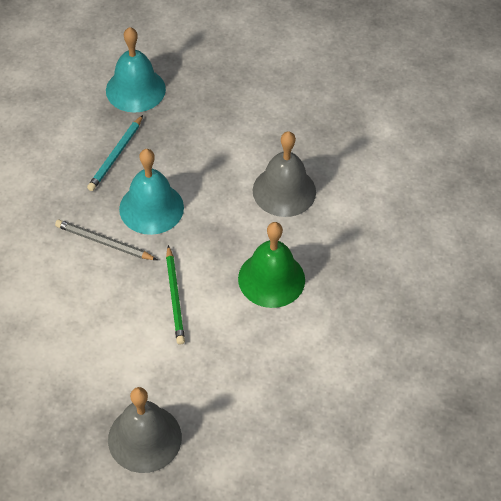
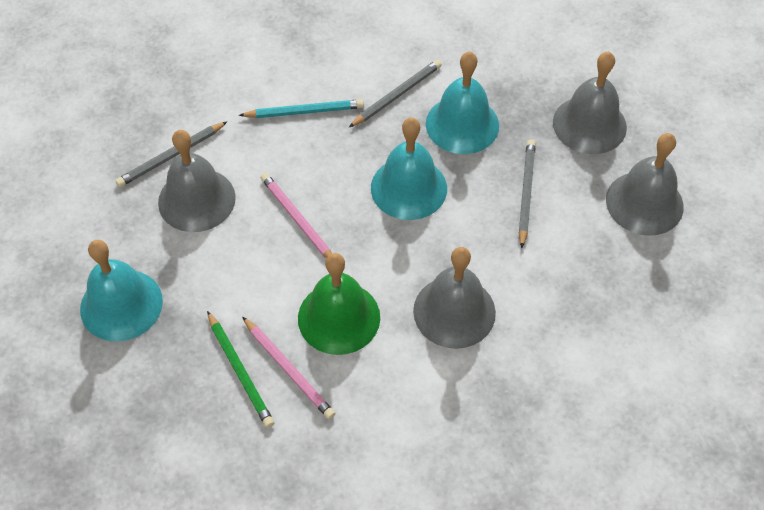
grey bell: 2 -> 4
grey pencil: 1 -> 3
pink pencil: 0 -> 2
turquoise bell: 2 -> 3

